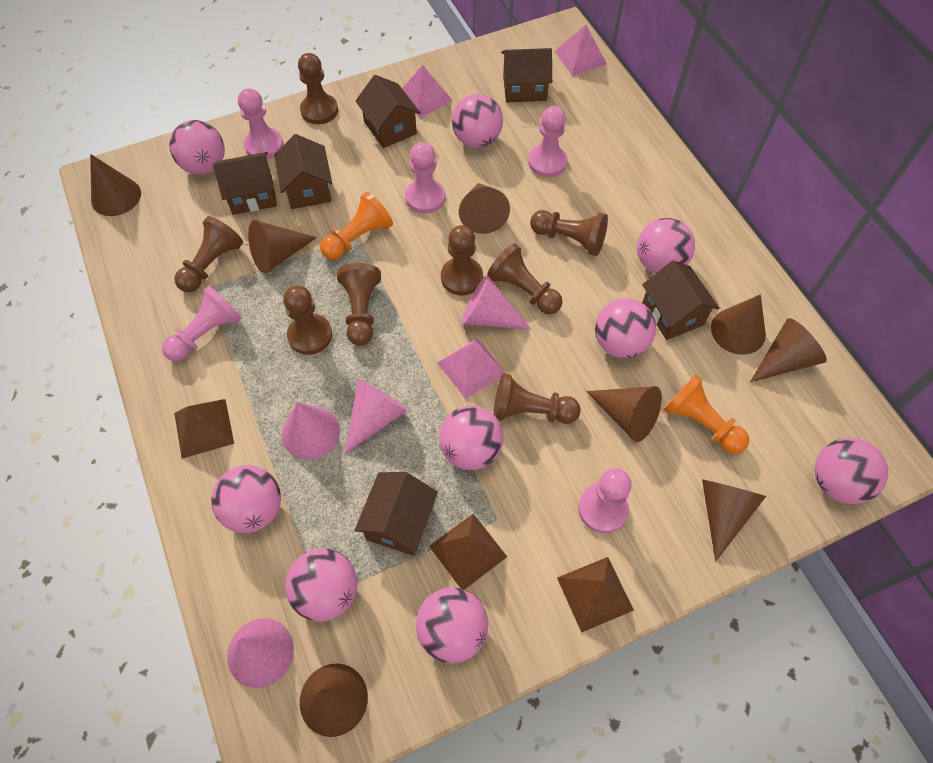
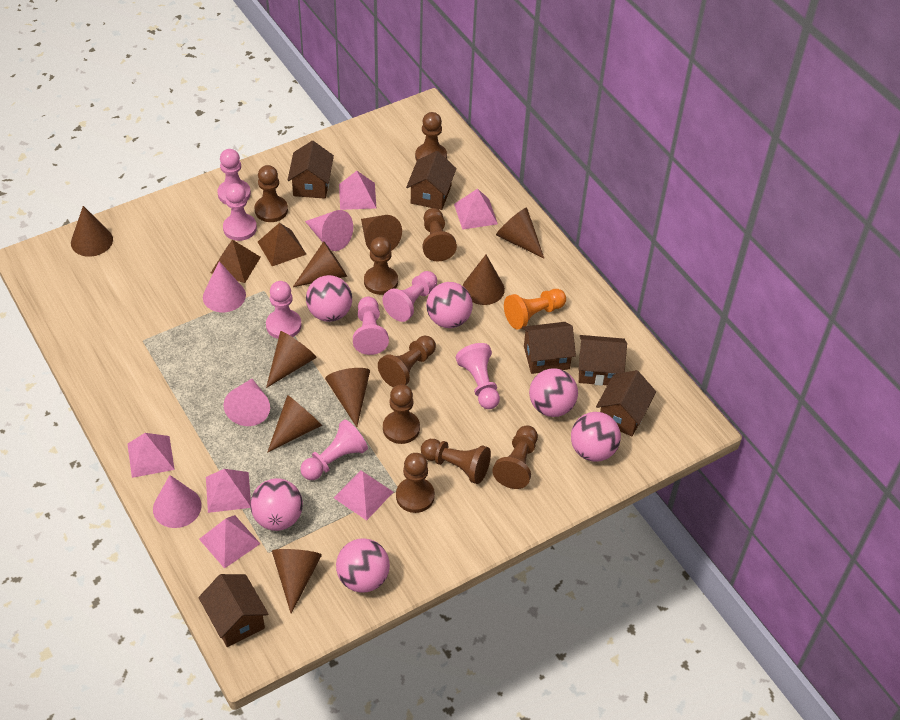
brown cone: 8 -> 9
brown pawn: 8 -> 9
brown pyramid: 3 -> 2
orange pawn: 2 -> 1
pink ball: 9 -> 6
pink pawn: 5 -> 7
pink pyramid: 3 -> 6

